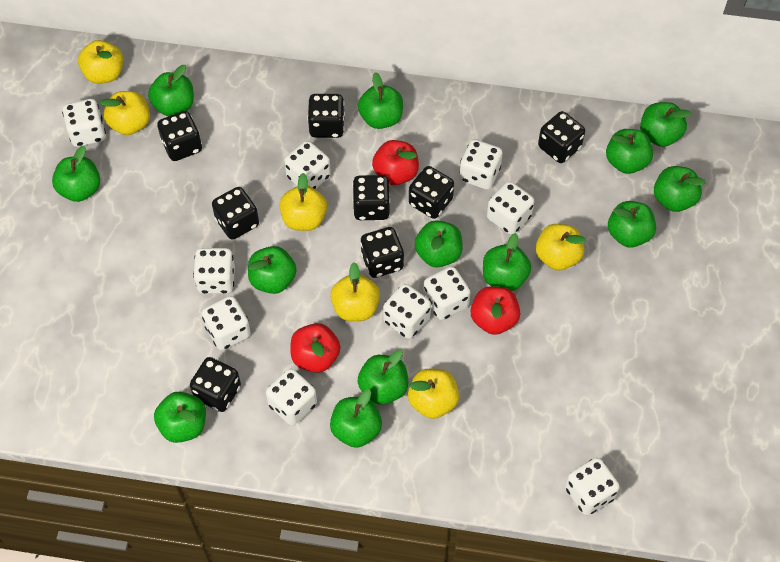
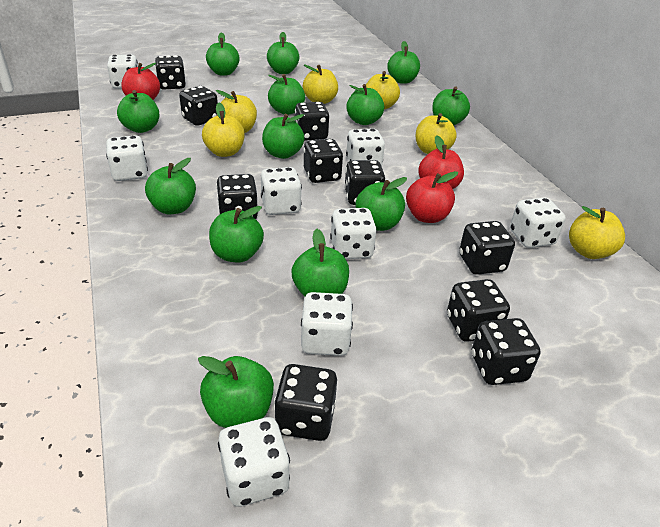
black dice: 8 -> 10
white dice: 10 -> 8

